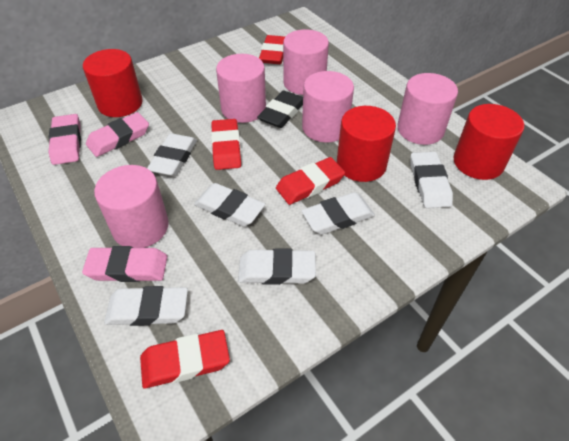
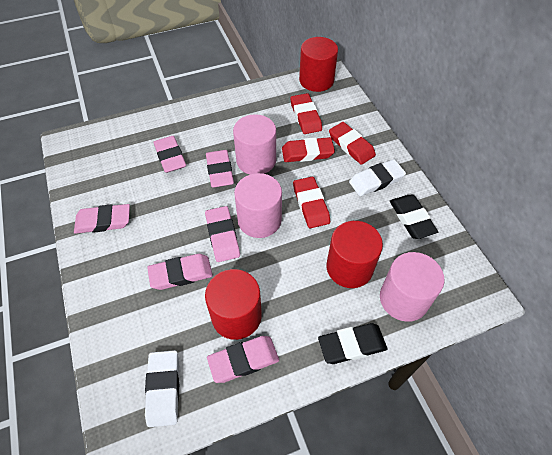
black eraser: 1 -> 2
pink cylinder: 5 -> 3
pink eraser: 3 -> 6
white eraser: 6 -> 2

